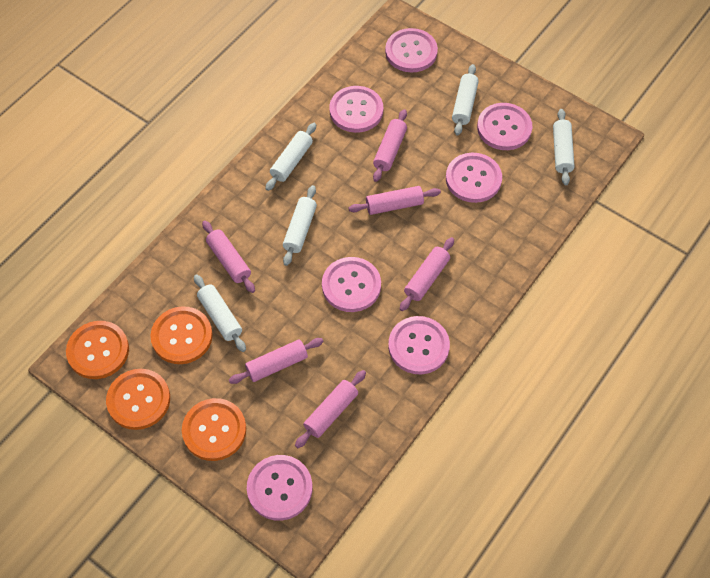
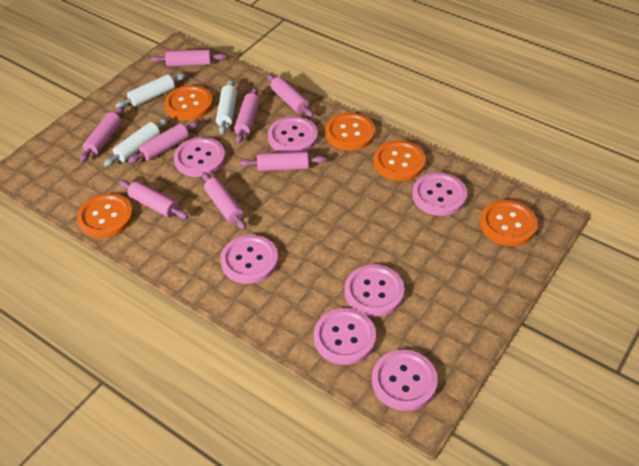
orange button: 4 -> 5
pink rolling pin: 6 -> 8
white rolling pin: 5 -> 3

